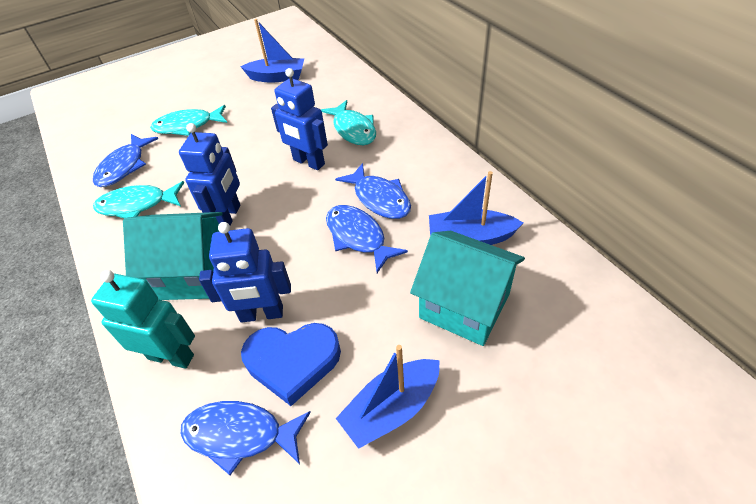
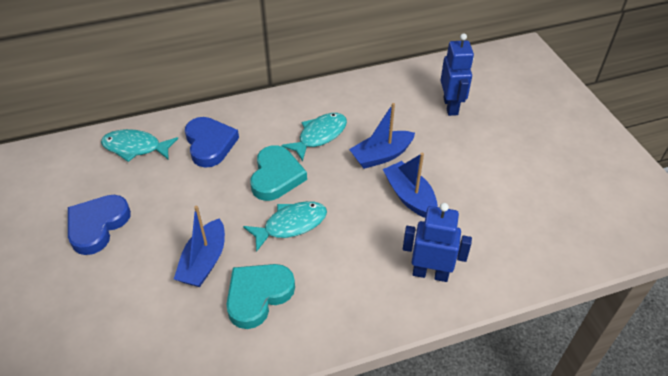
blue fish: 4 -> 0
blue heart: 1 -> 2
blue robot: 3 -> 2
turquoise heart: 0 -> 2
turquoise house: 2 -> 0
turquoise robot: 1 -> 0

